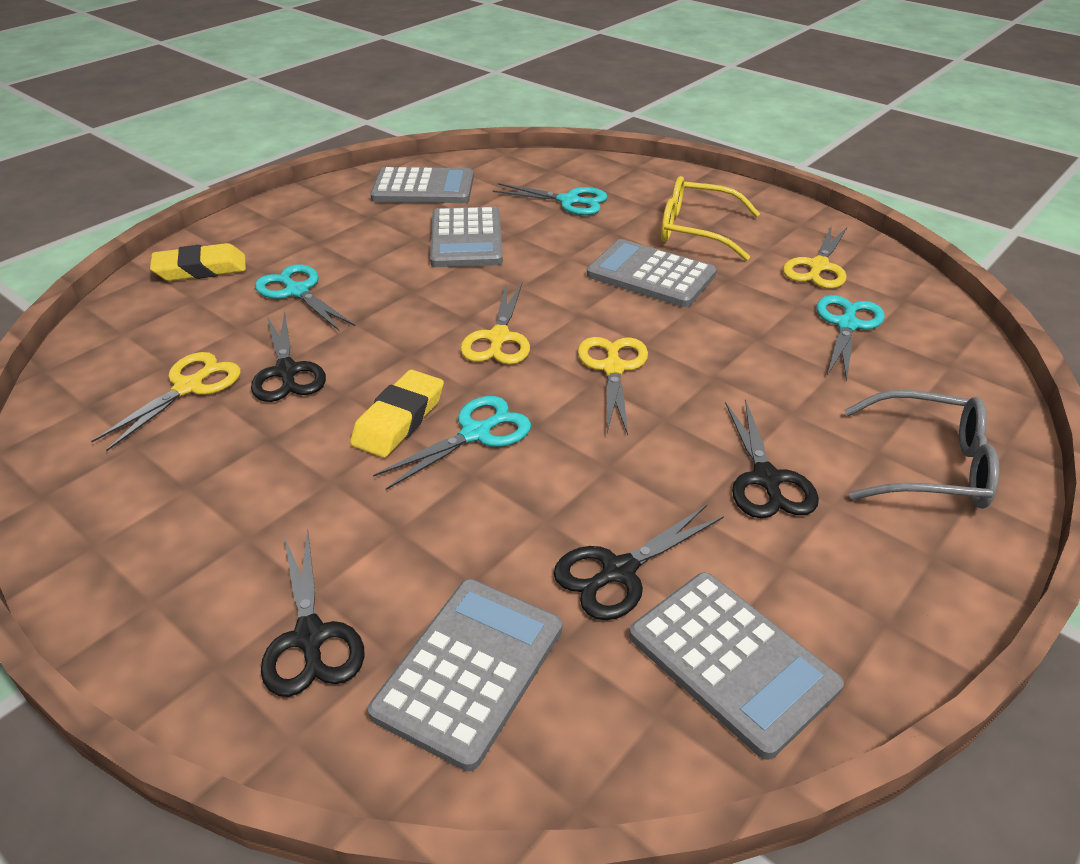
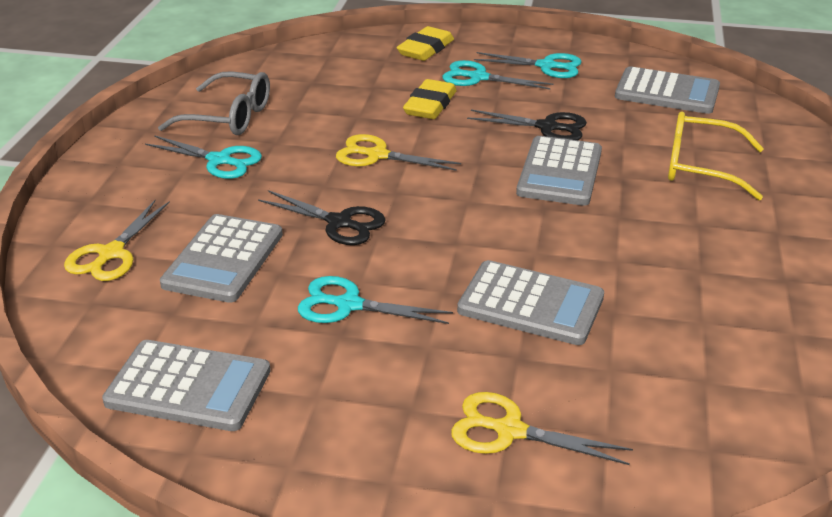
black scissors: 4 -> 2
yellow scissors: 4 -> 3

